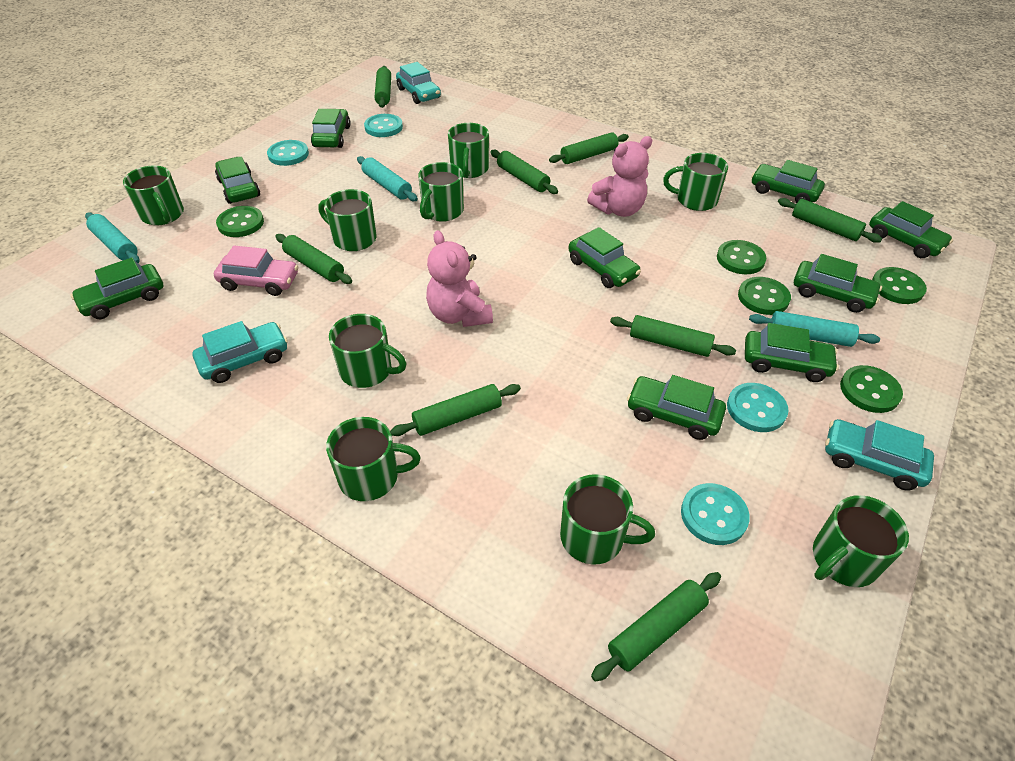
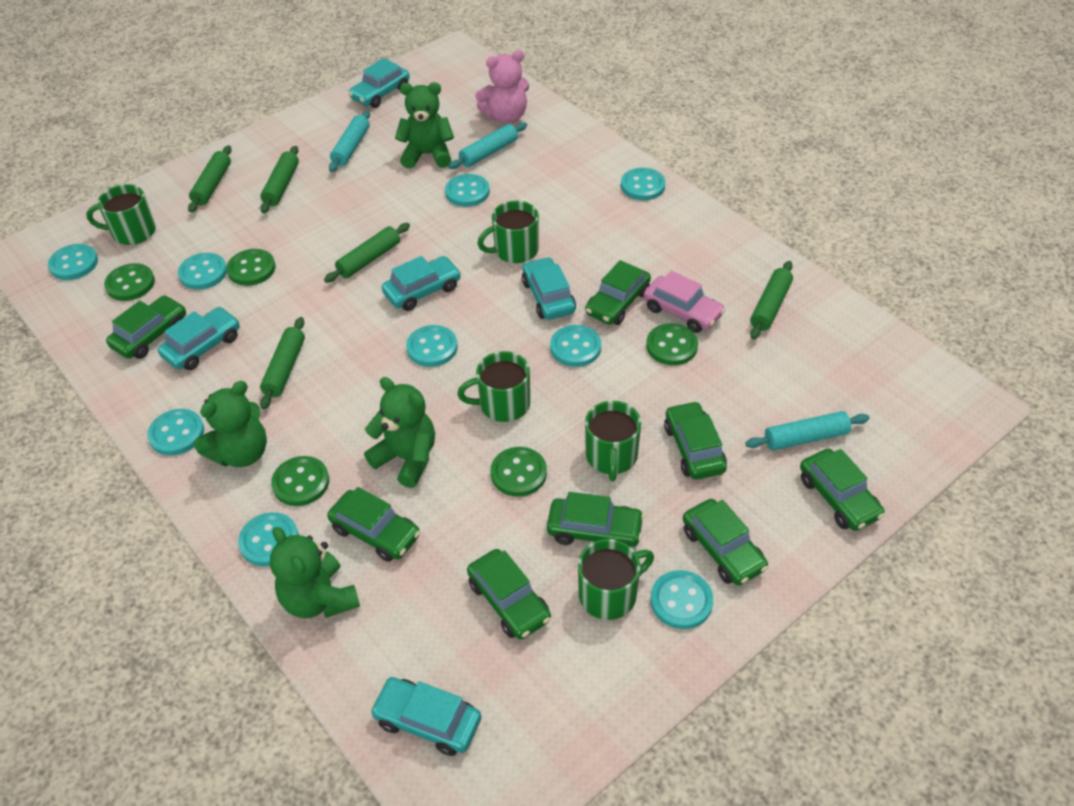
green car: 9 -> 8
green mug: 9 -> 5
green rolling pin: 8 -> 5
green teddy bear: 0 -> 4
pink teddy bear: 2 -> 1
turquoise button: 4 -> 9
turquoise car: 3 -> 5

